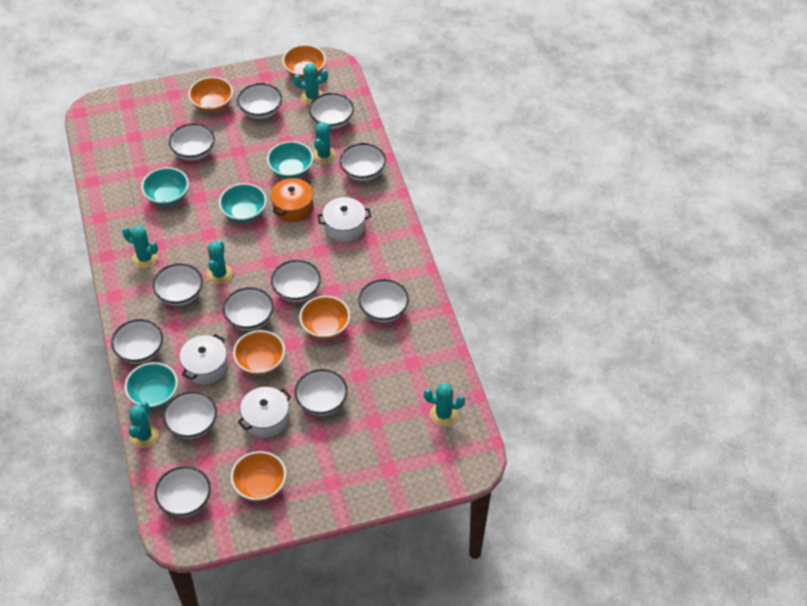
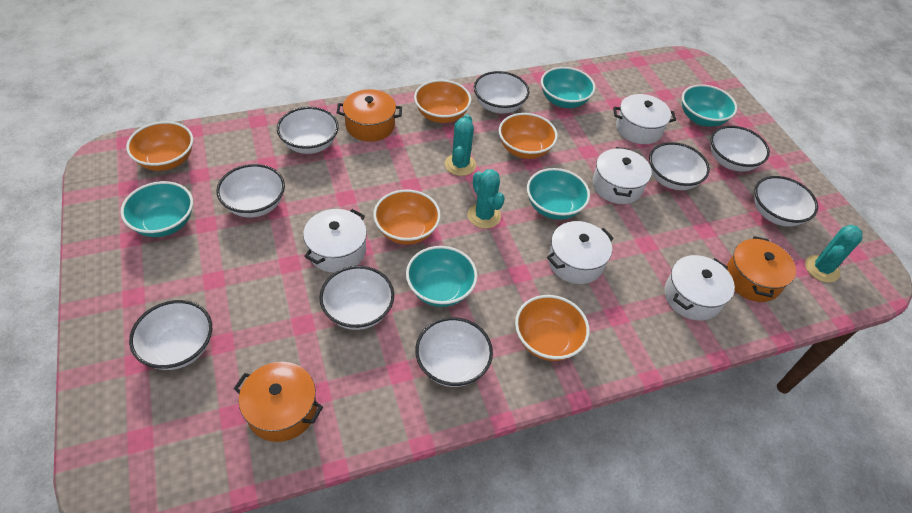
orange pot: 1 -> 3
turquoise bowl: 4 -> 5
turquoise cactus: 6 -> 3
white bowl: 12 -> 9
white pot: 3 -> 5

